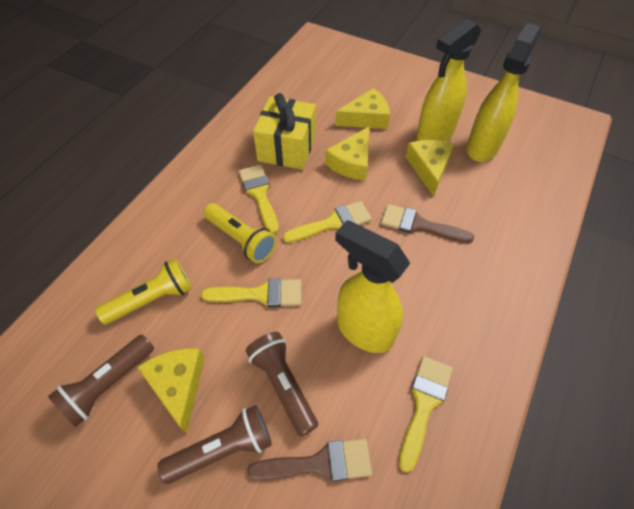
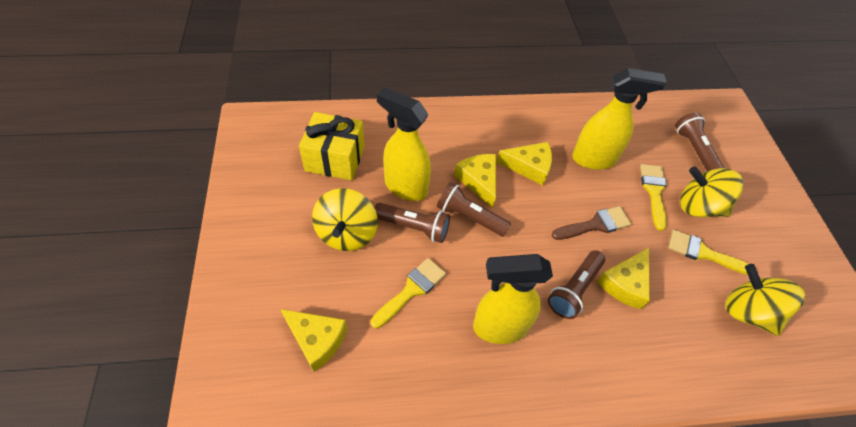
brown brush: 2 -> 1
brown flashlight: 3 -> 4
yellow brush: 4 -> 3
yellow flashlight: 2 -> 0
yellow spinning top: 0 -> 3

